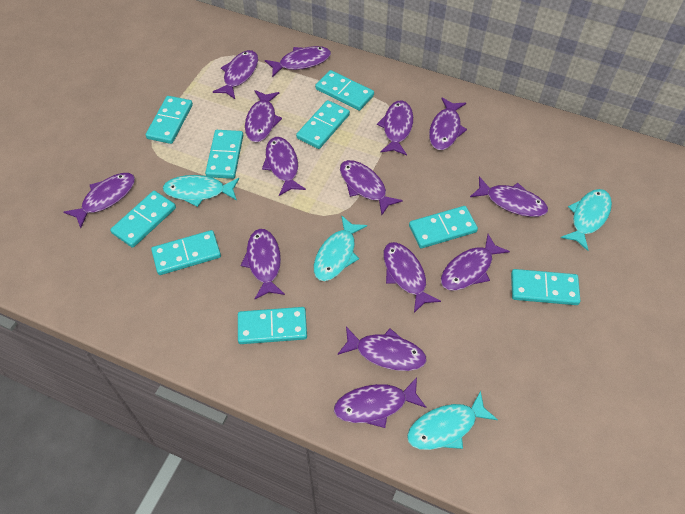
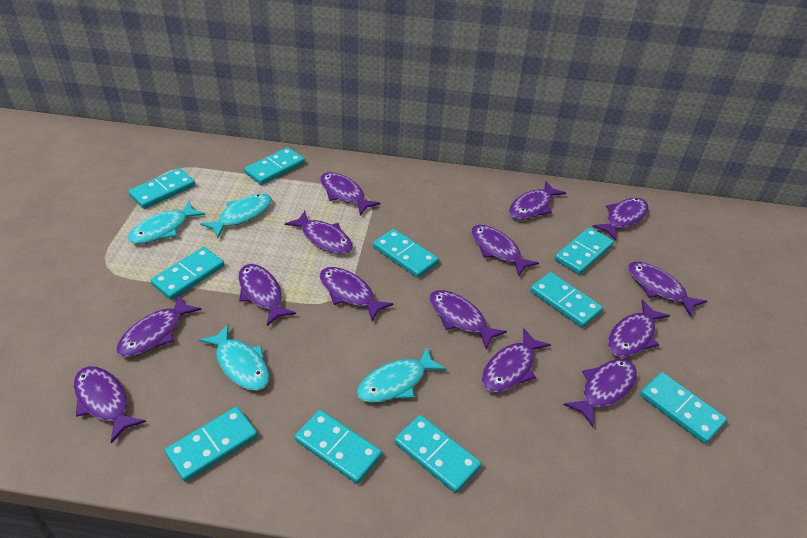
turquoise domino: 9 -> 10

